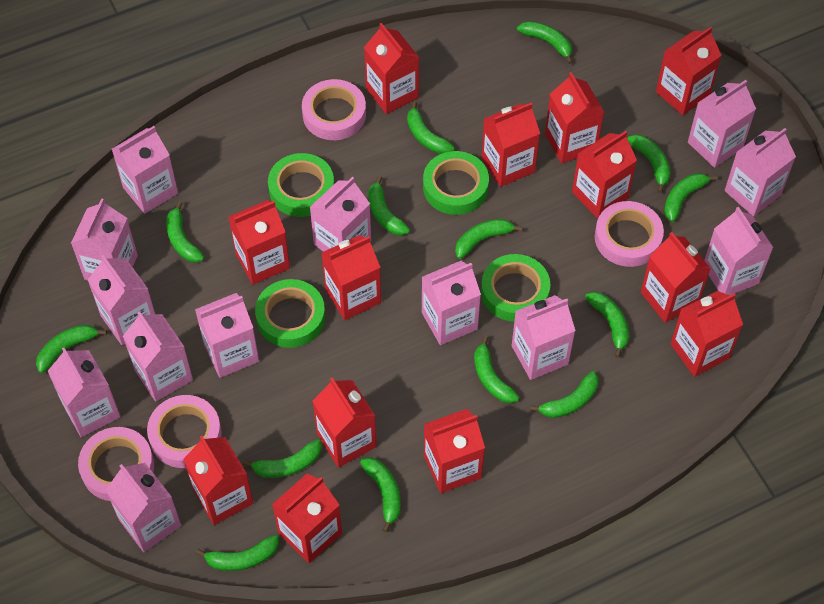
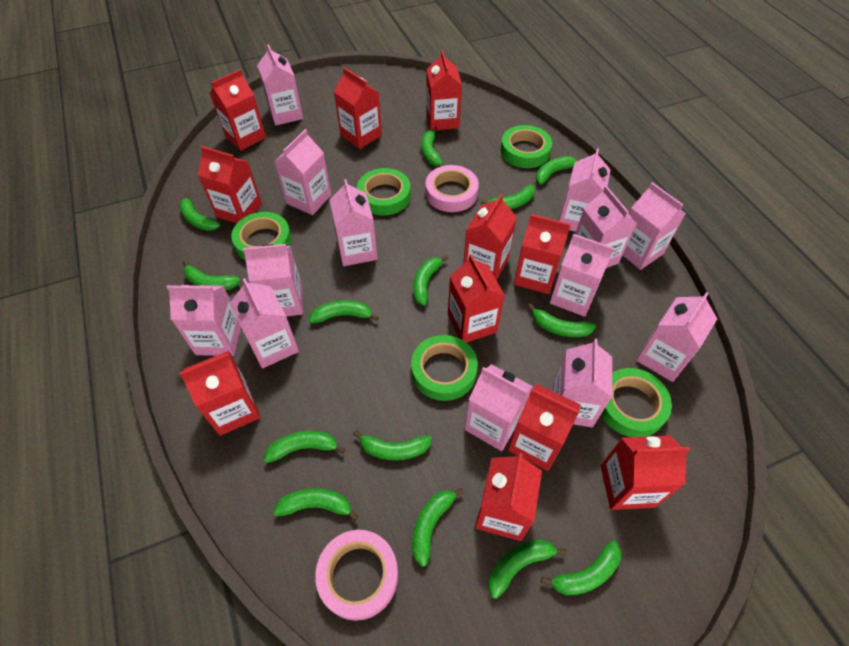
green tape: 4 -> 5
pink tape: 4 -> 2
red carton: 13 -> 11

